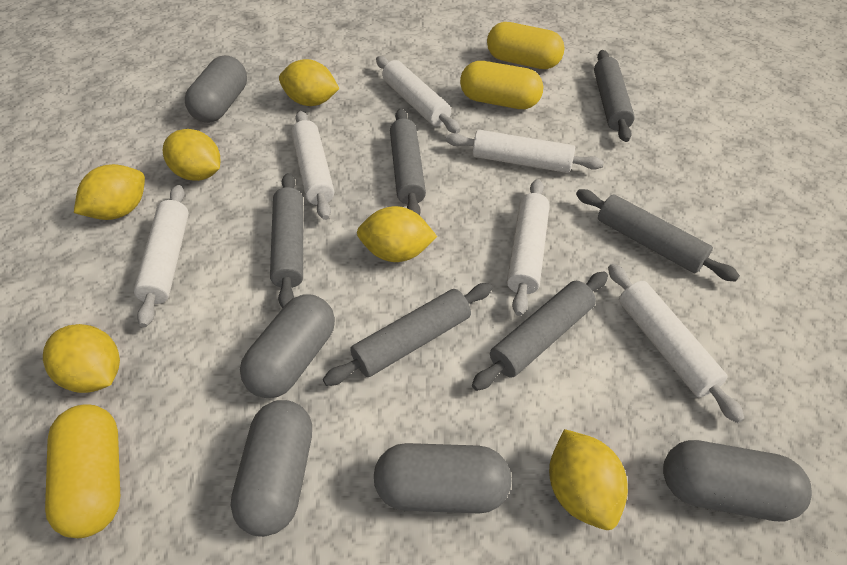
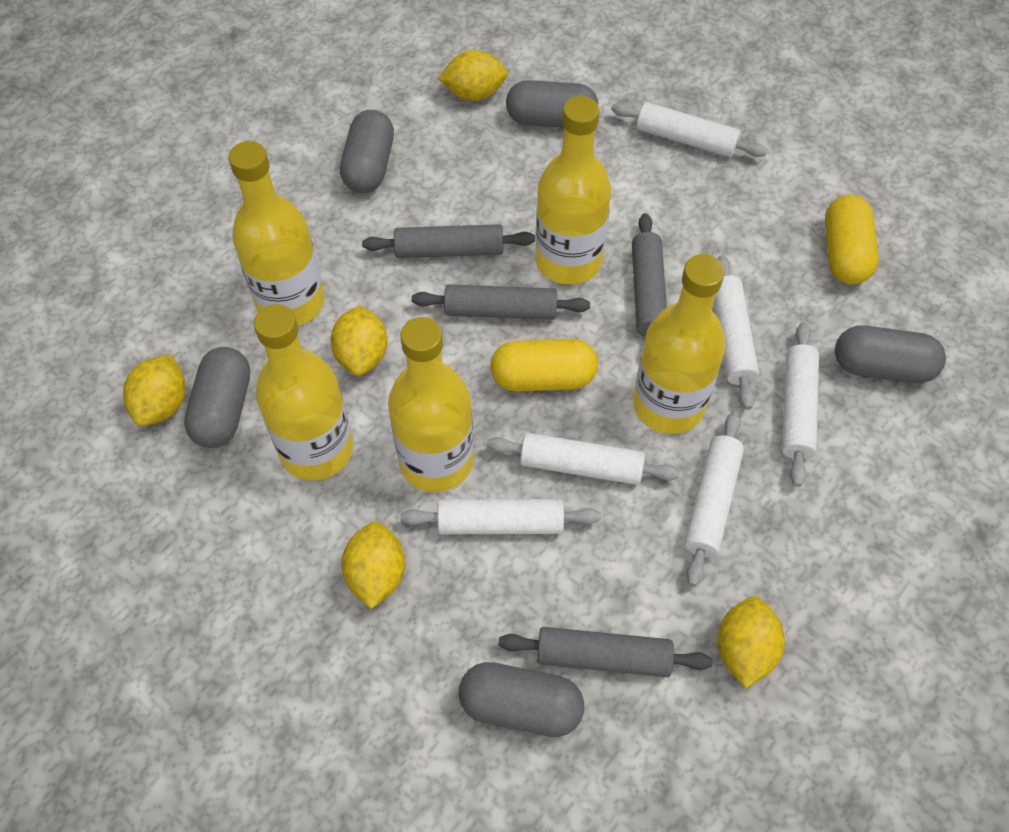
grey rolling pin: 6 -> 4
yellow bottle: 0 -> 5
yellow capsule: 3 -> 2
yellow lemon: 6 -> 5

